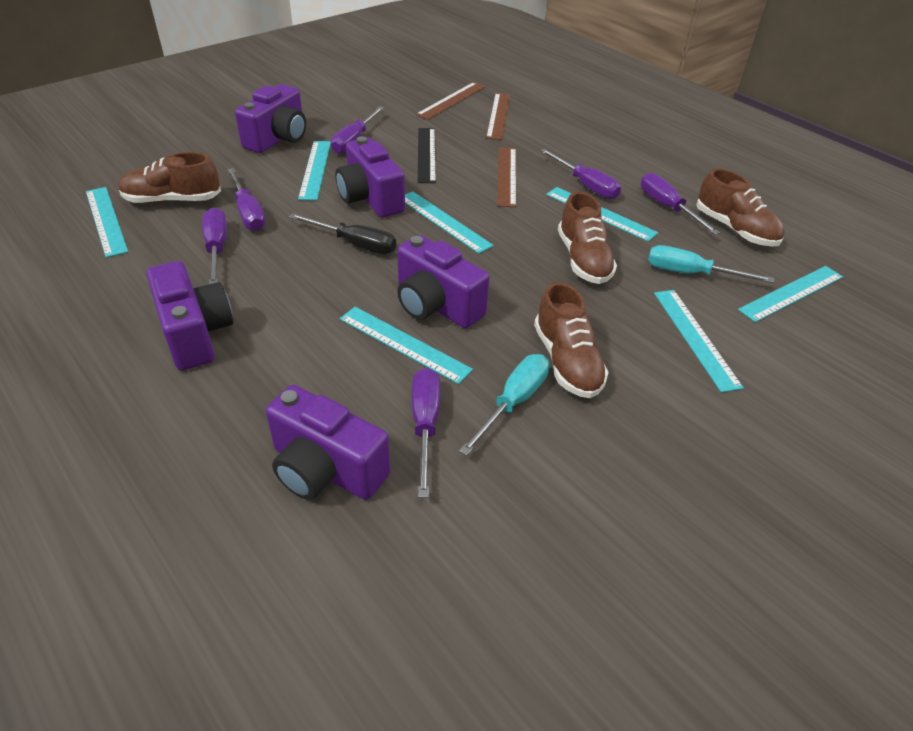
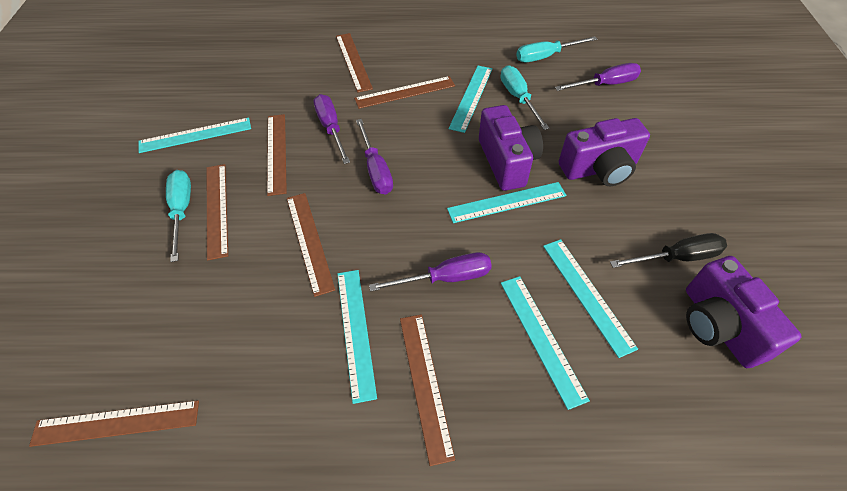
black ruler: 1 -> 0
brown ruler: 3 -> 7
brown shoe: 4 -> 0
purple camera: 5 -> 3
purple screwdriver: 6 -> 4
turquoise ruler: 7 -> 6
turquoise screwdriver: 2 -> 3

